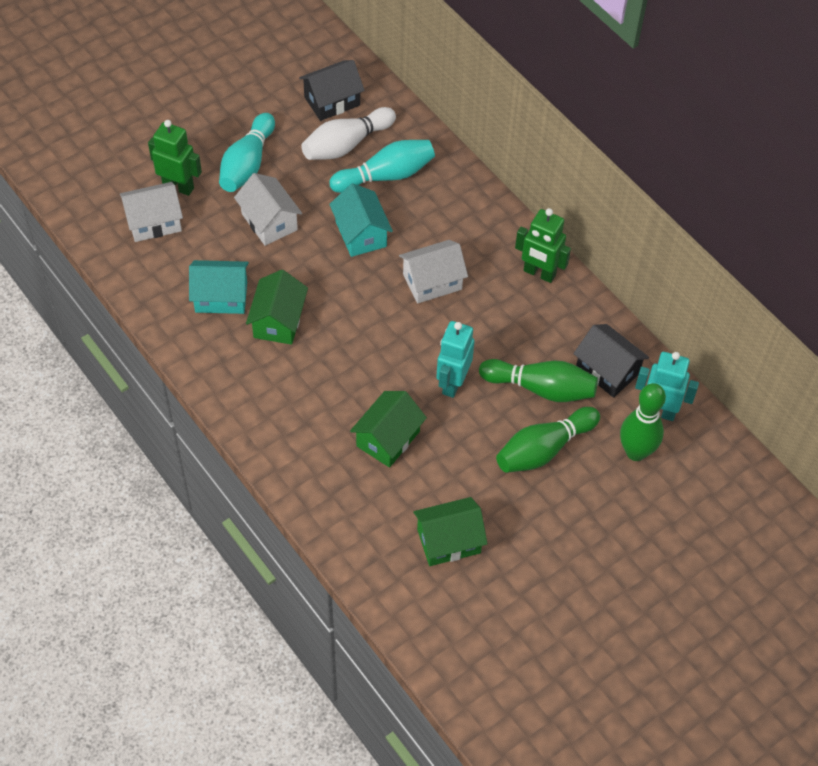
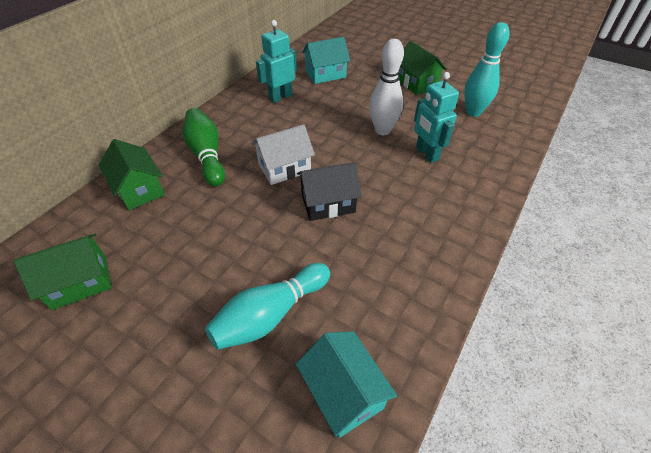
black house: 2 -> 1
green bowling pin: 3 -> 1
green robot: 2 -> 0
white house: 3 -> 1

